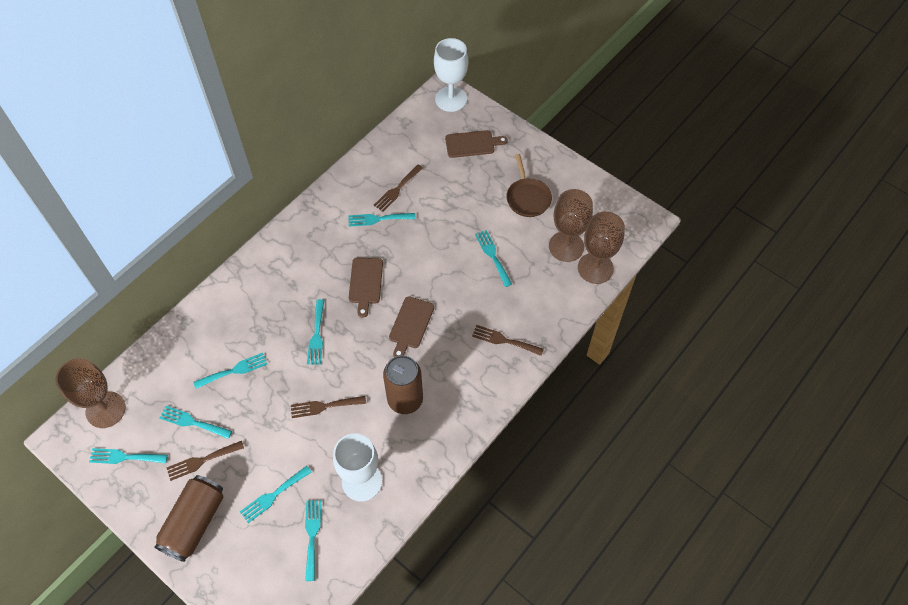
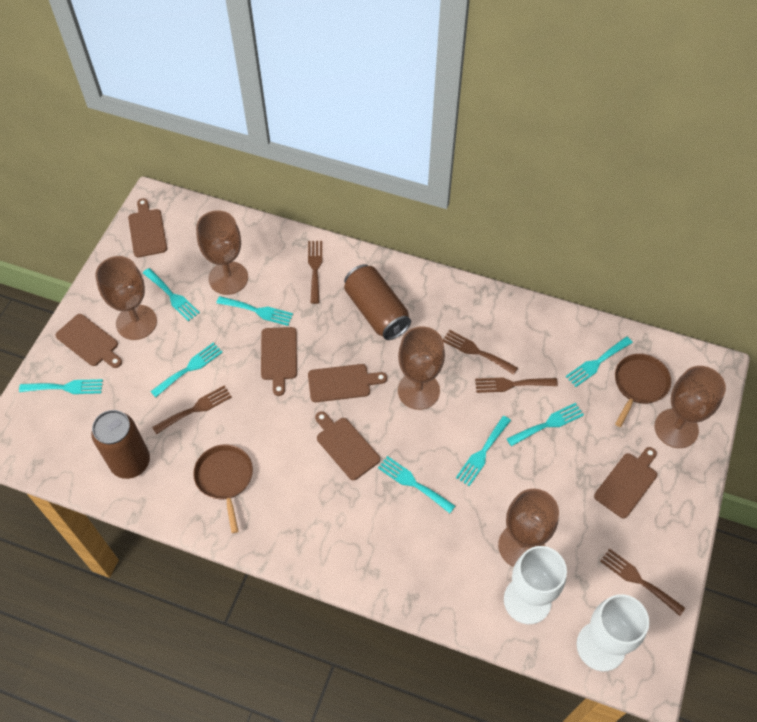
brown cutting board: 3 -> 6
brown fork: 4 -> 5
brown goblet: 3 -> 5
brown pan: 1 -> 2

